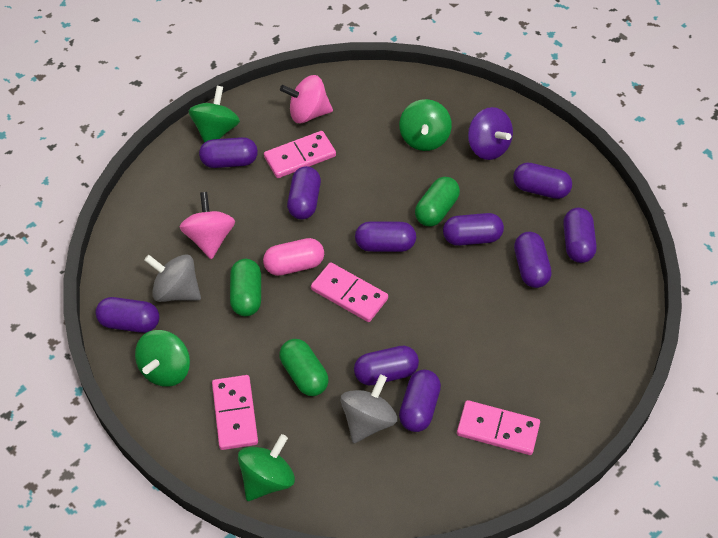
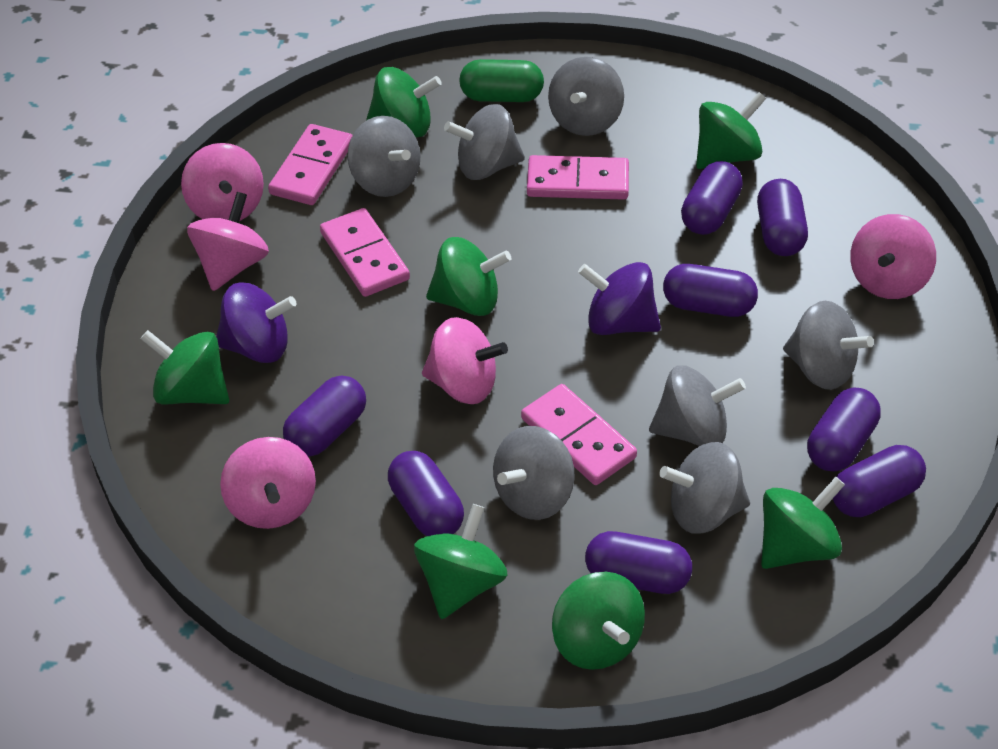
green capsule: 3 -> 1
green spinning top: 4 -> 7
grey spinning top: 2 -> 7
pink capsule: 1 -> 0
pink spinning top: 2 -> 5
purple capsule: 10 -> 8
purple spinning top: 1 -> 2

